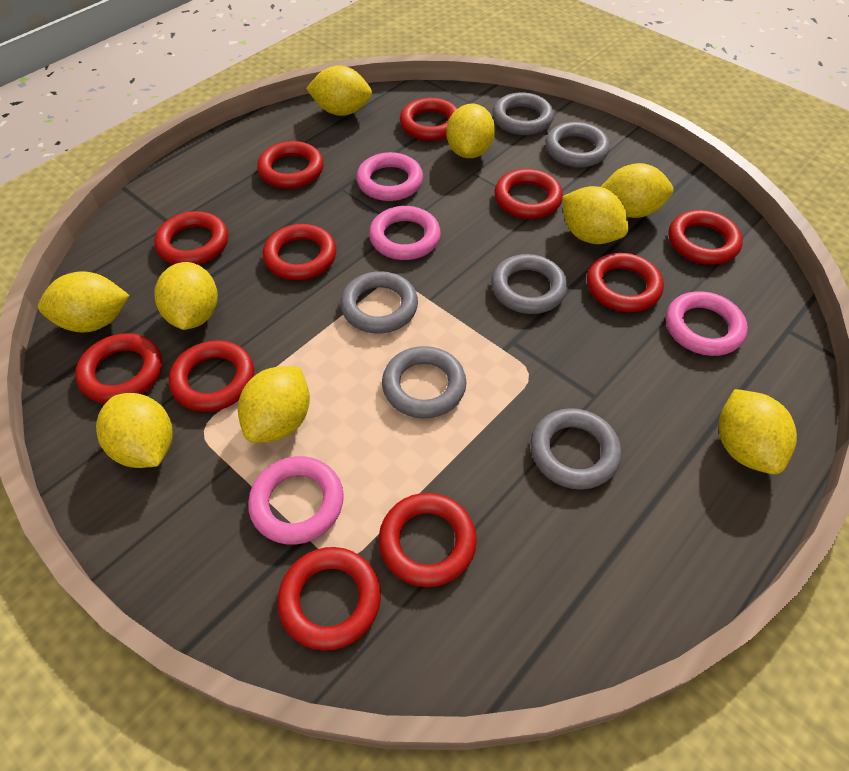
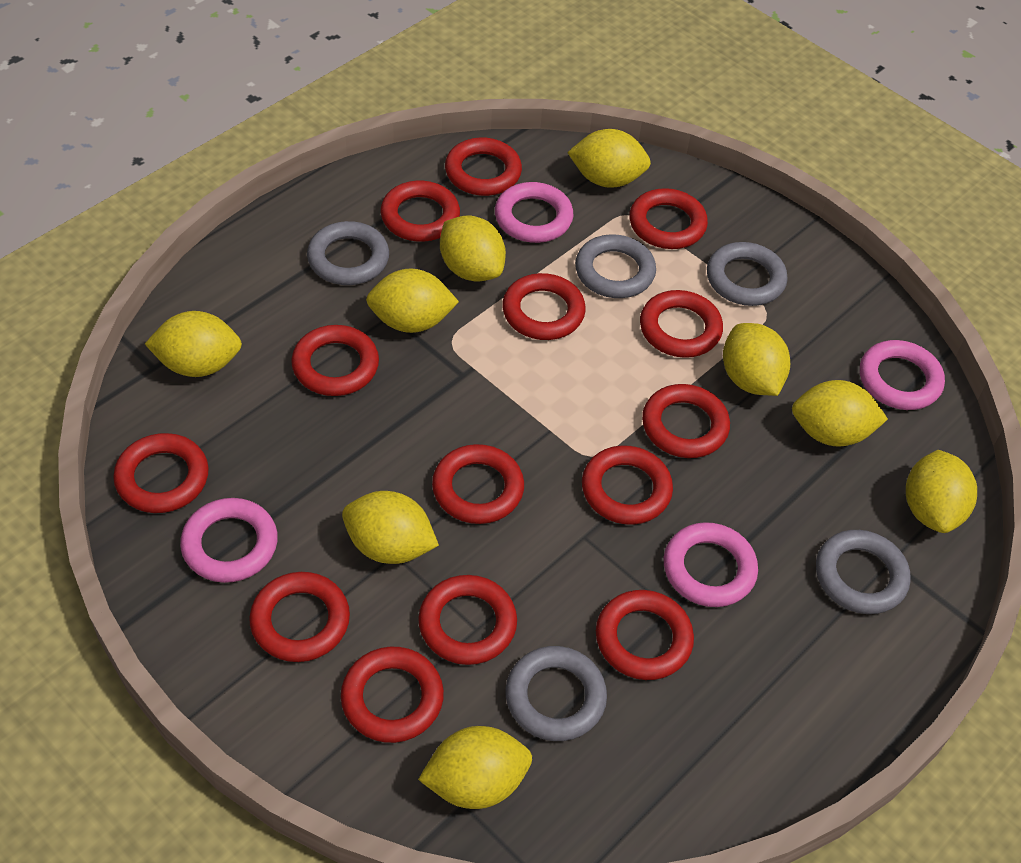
grey ring: 6 -> 5
red ring: 11 -> 14

